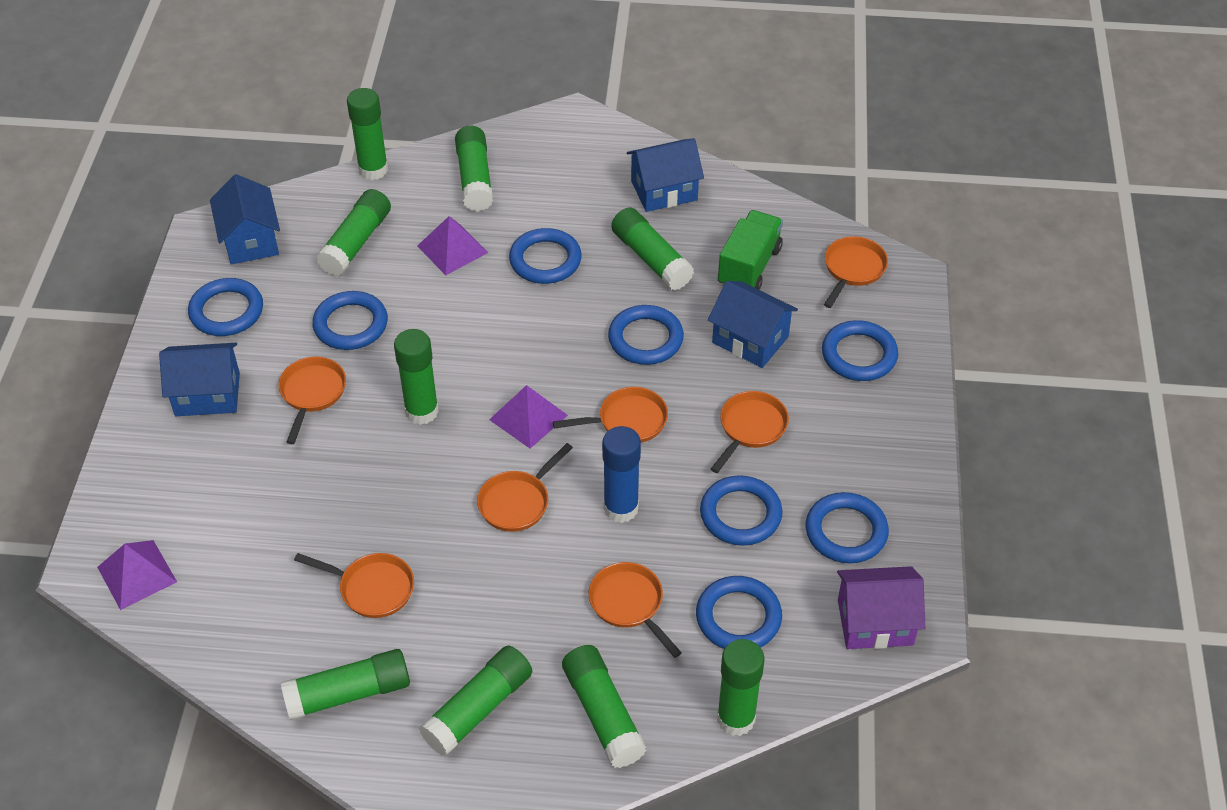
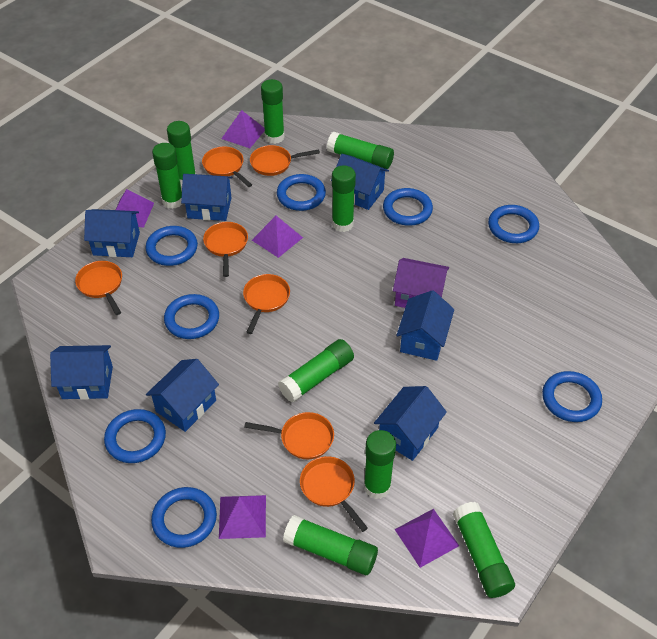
blue glue stick: 1 -> 0
blue house: 4 -> 7
green truck: 1 -> 0
purple pyramid: 3 -> 5

